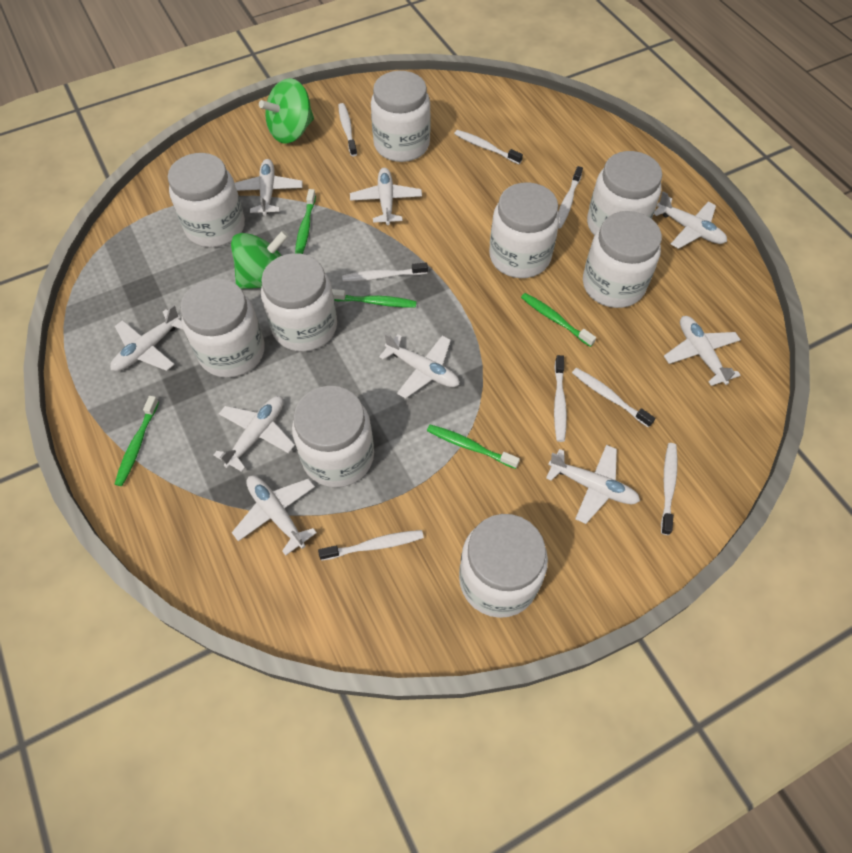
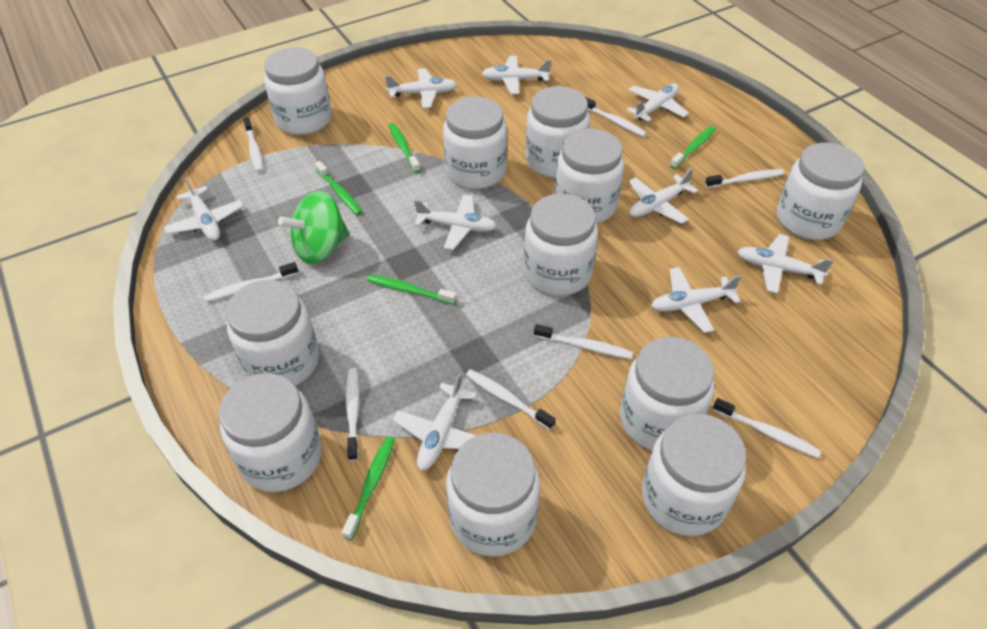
green spinning top: 2 -> 1
white jar: 9 -> 11

